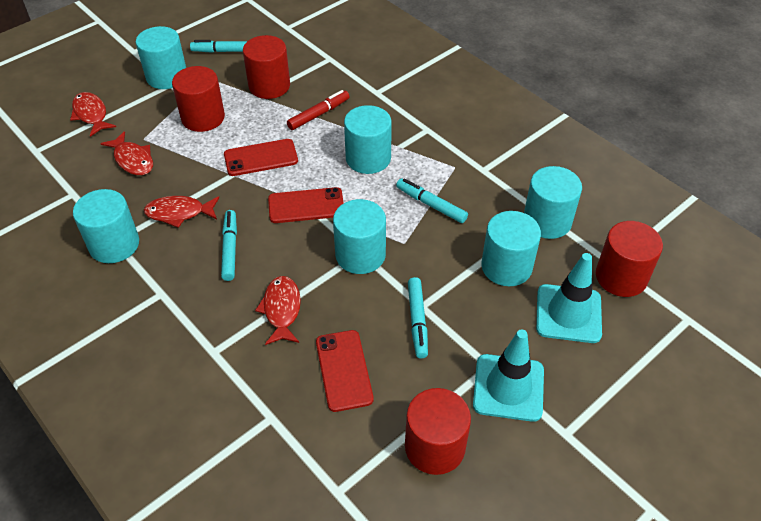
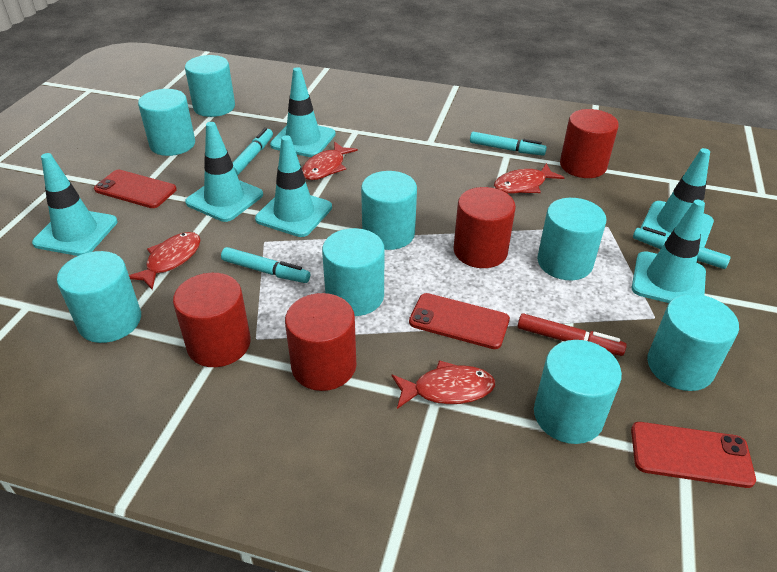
turquoise cylinder: 6 -> 8
turquoise traffic cone: 2 -> 6

